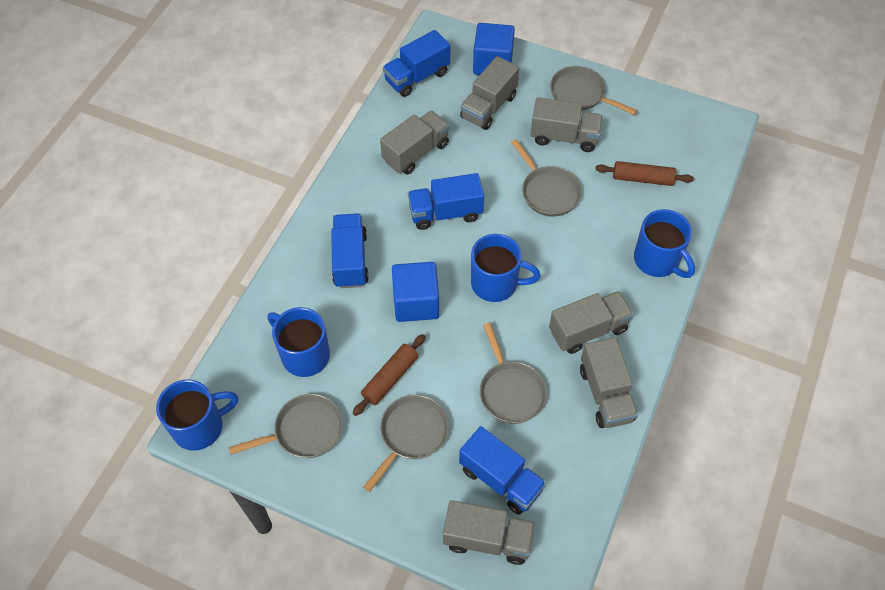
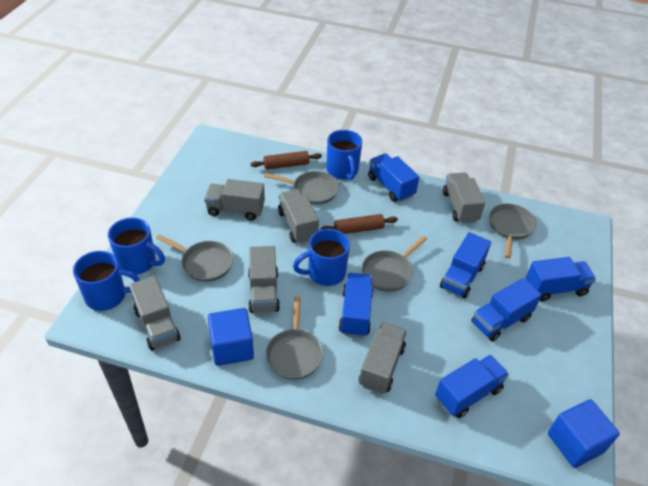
blue truck: 4 -> 6

